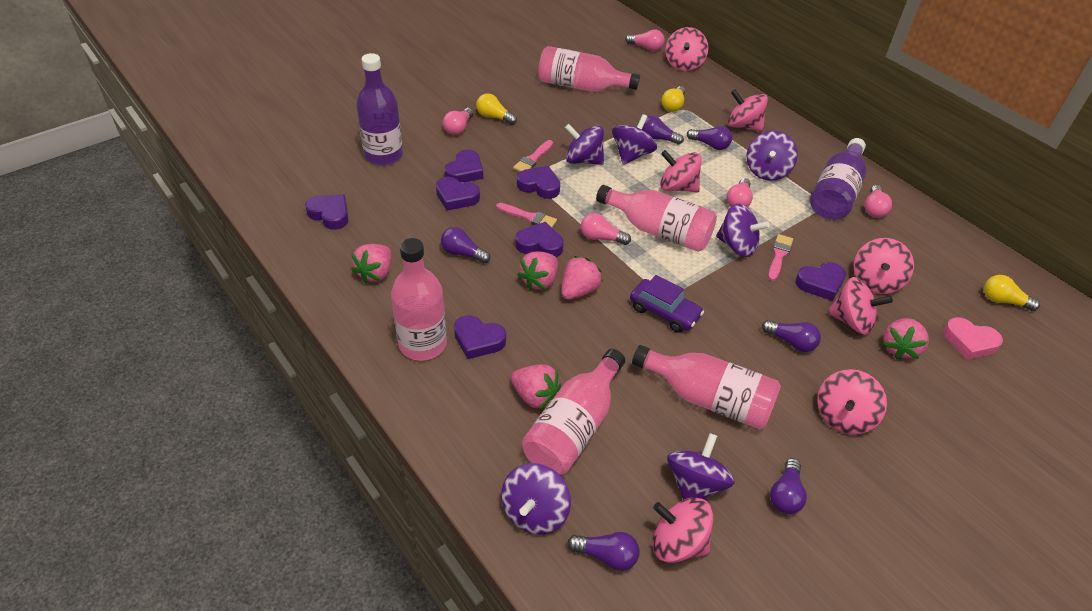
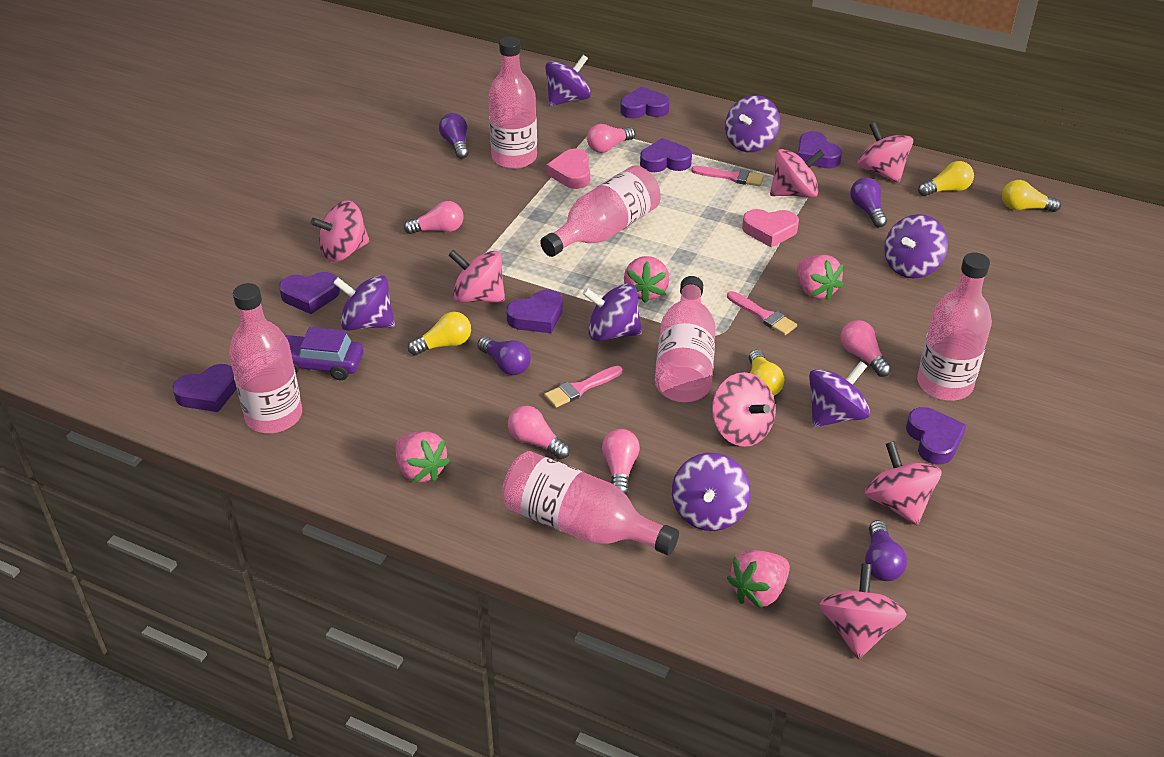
pink bottle: 5 -> 6
pink heart: 1 -> 2
pink strawberry: 5 -> 4
purple bottle: 2 -> 0
purple light bulb: 6 -> 4
purple spinning top: 6 -> 7
yellow light bulb: 3 -> 4

